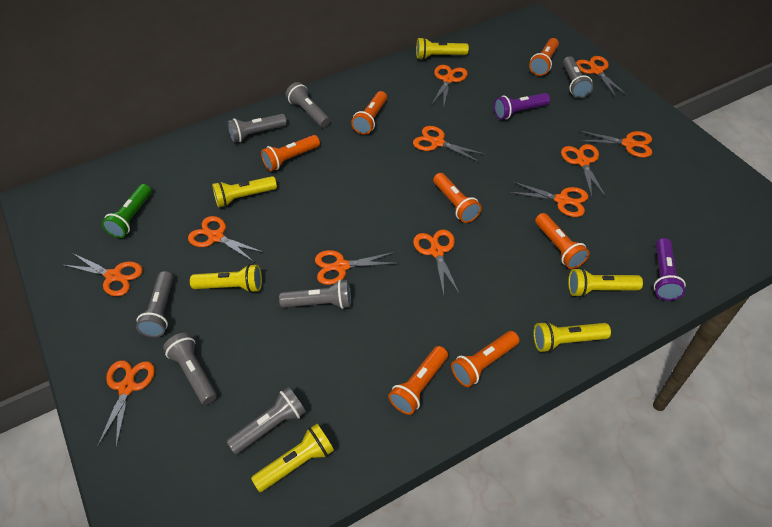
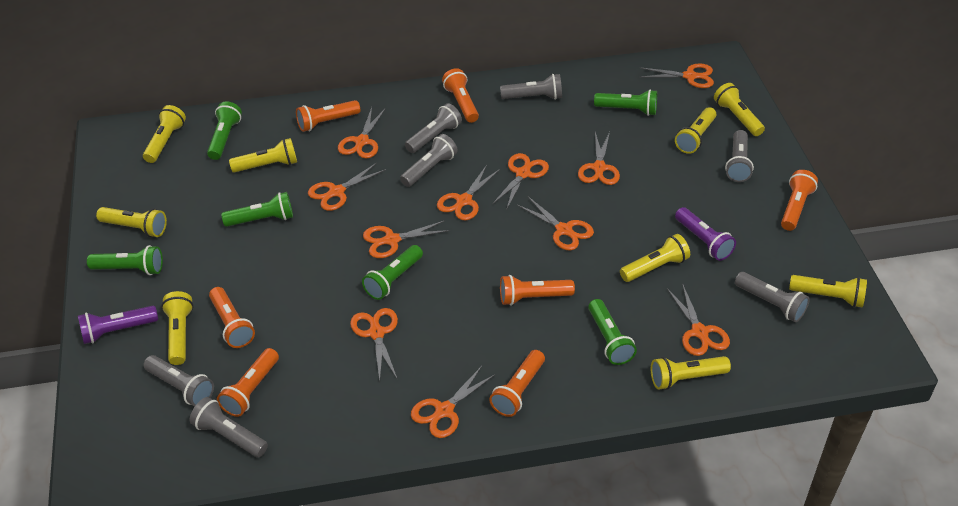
green flashlight: 1 -> 6
yellow flashlight: 6 -> 9

